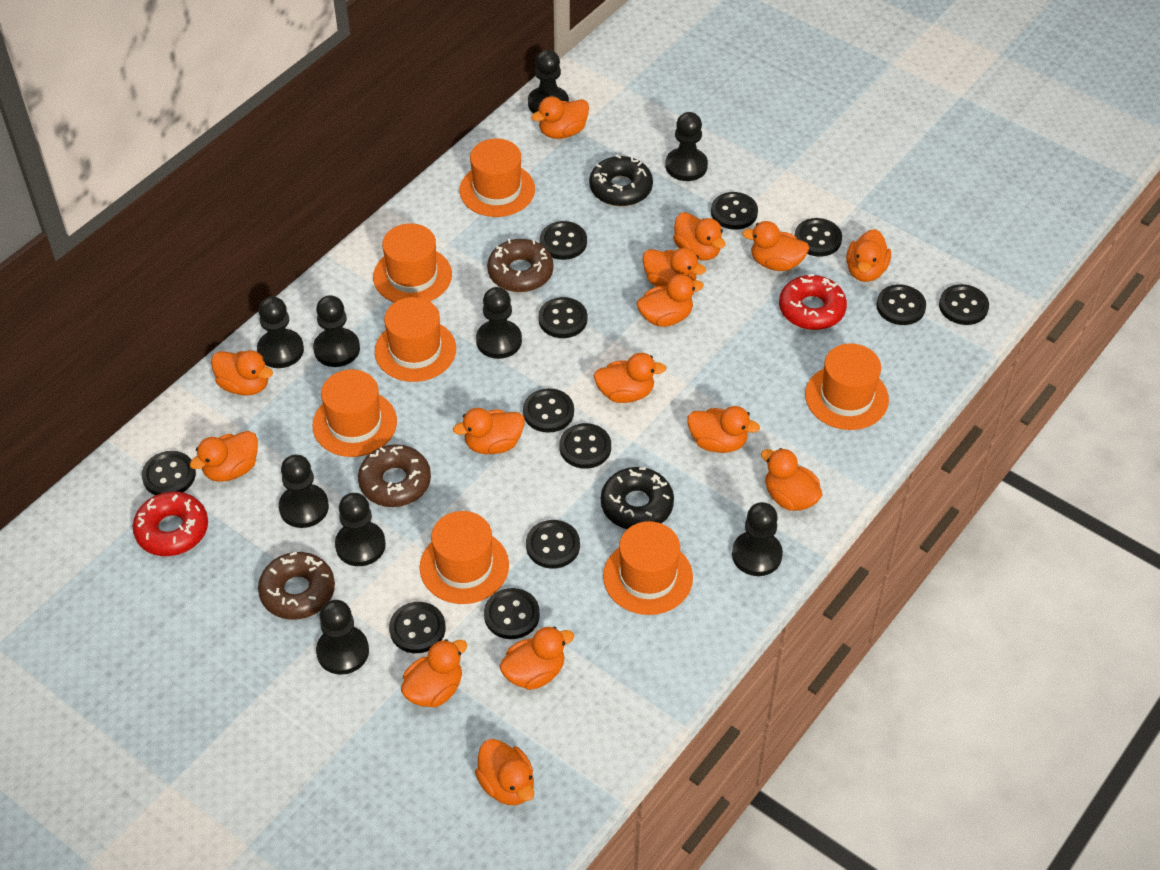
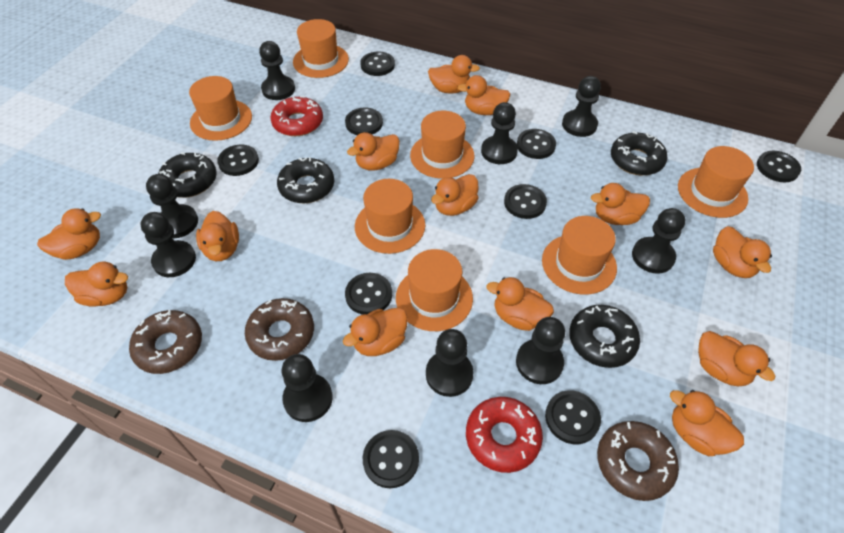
black button: 12 -> 9
black donut: 2 -> 4
orange duck: 15 -> 13

